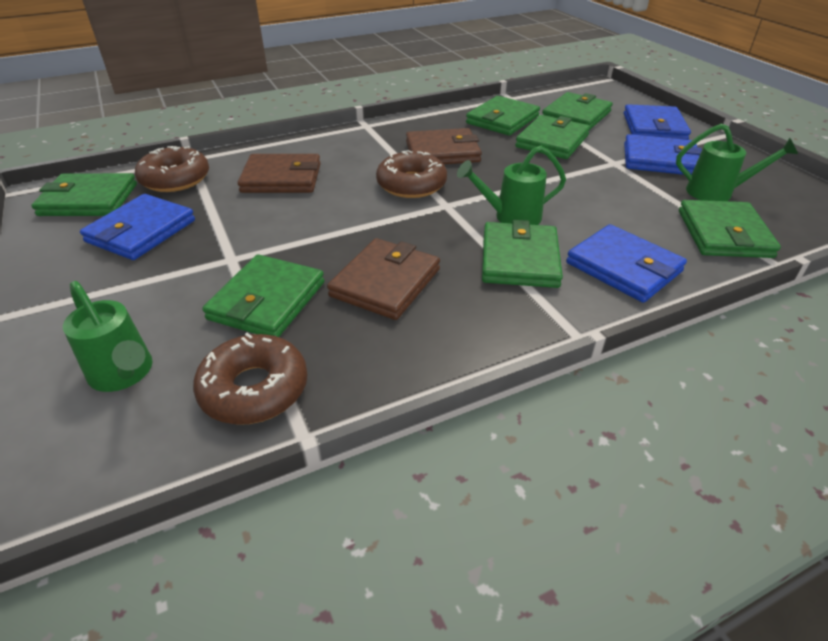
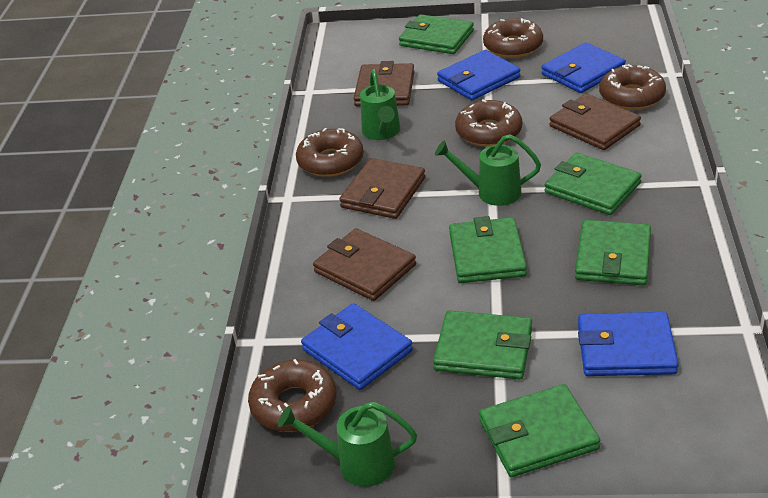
brown donut: 3 -> 5
brown wallet: 3 -> 4
green wallet: 7 -> 6

